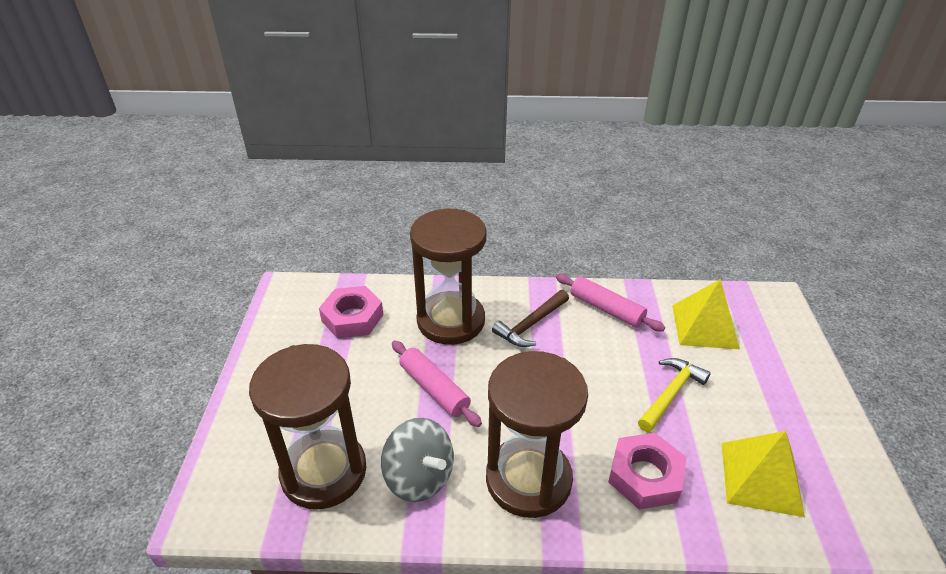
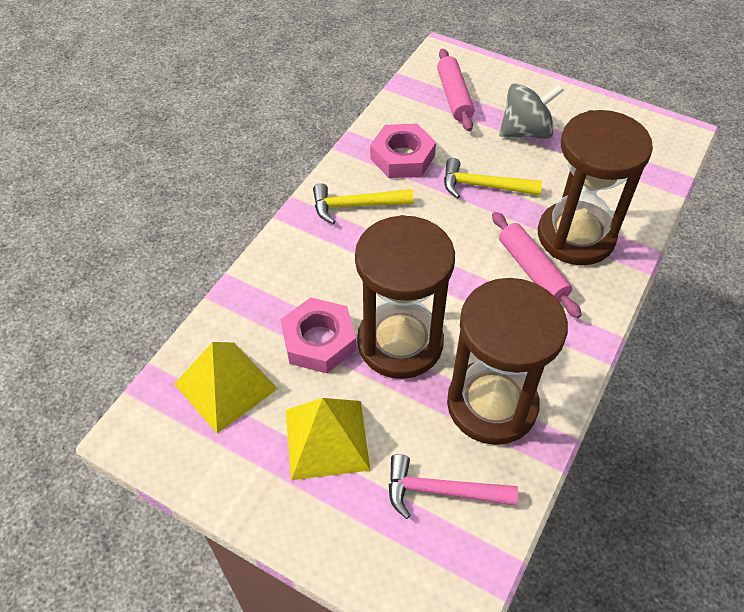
brown hammer: 1 -> 0
pink hammer: 0 -> 1
yellow hammer: 1 -> 2

